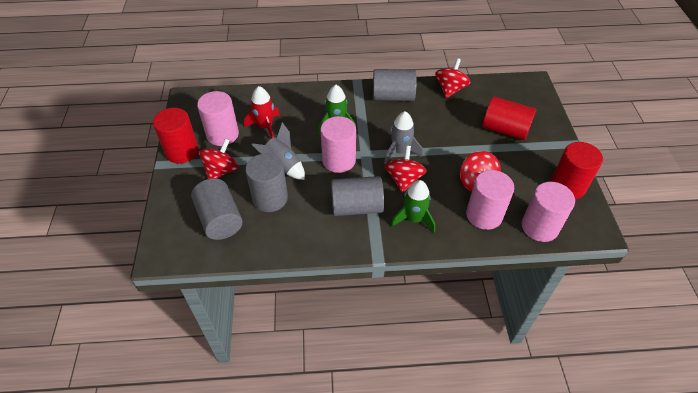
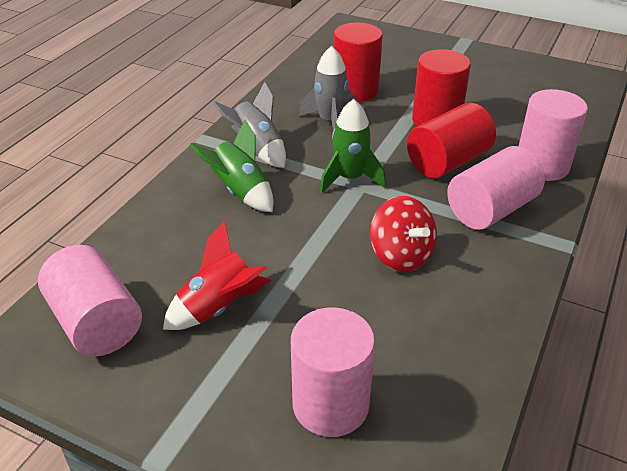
grey cylinder: 4 -> 0
red spinning top: 4 -> 1

